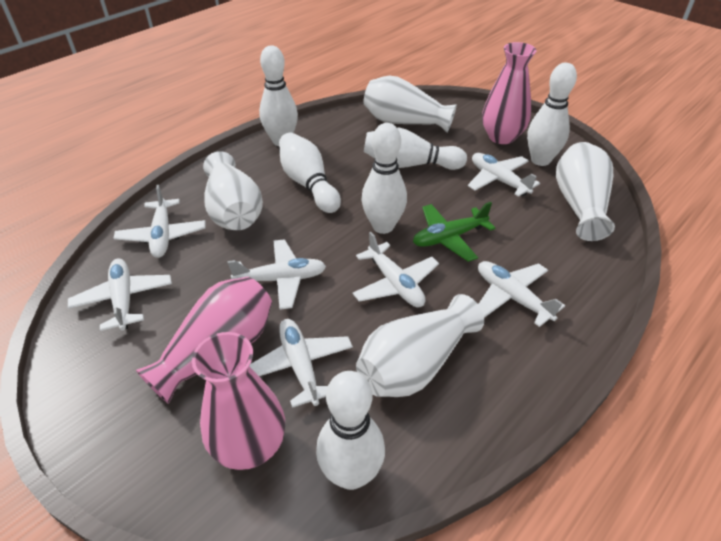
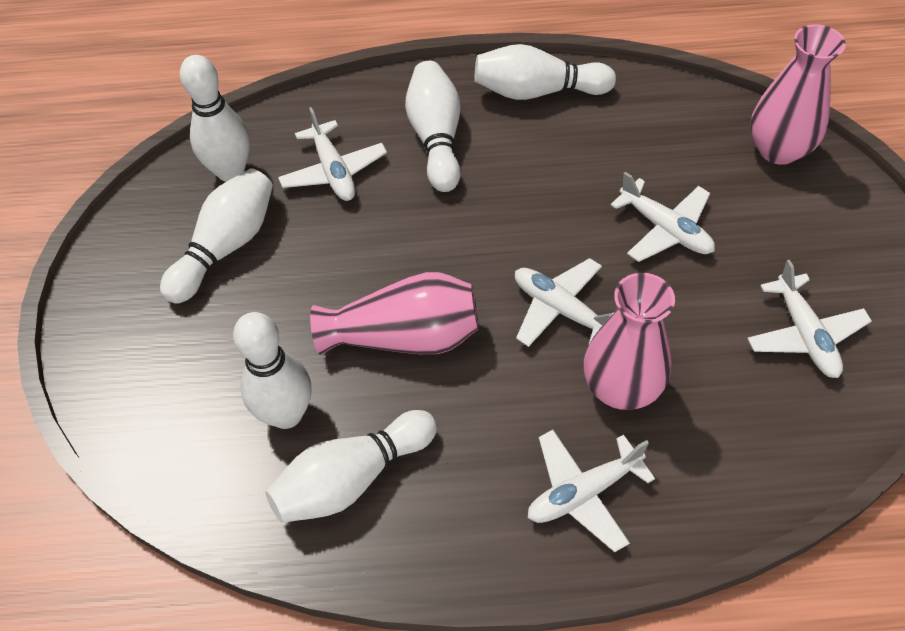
green plane: 1 -> 0
white plane: 7 -> 5
white vase: 4 -> 0

